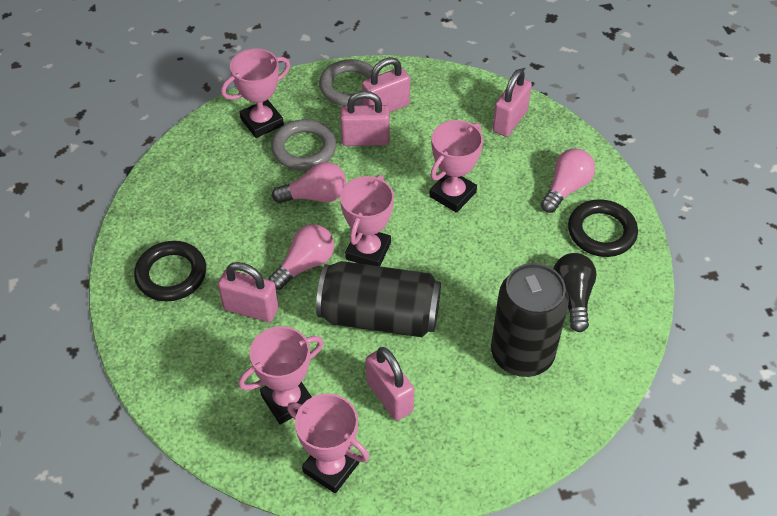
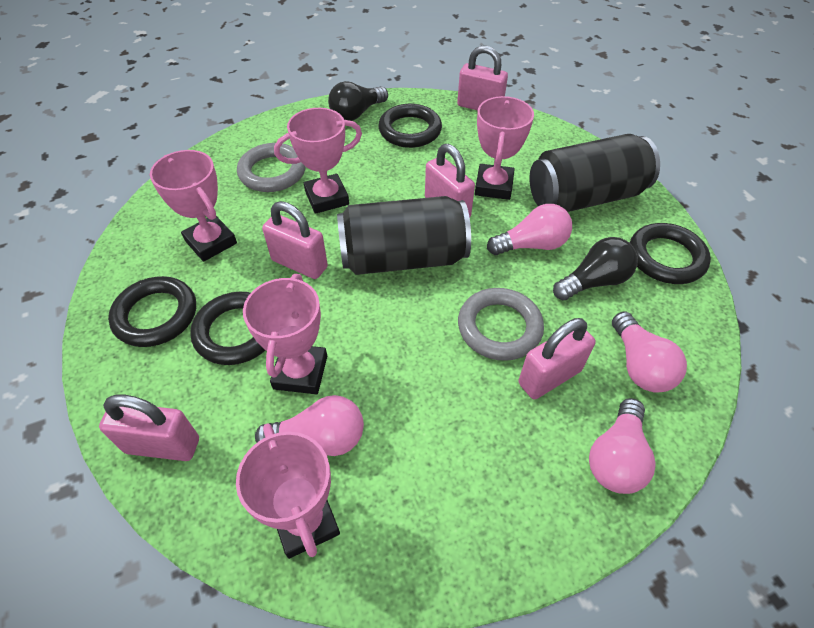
black light bulb: 1 -> 2
black ring: 2 -> 4
pink light bulb: 3 -> 4

